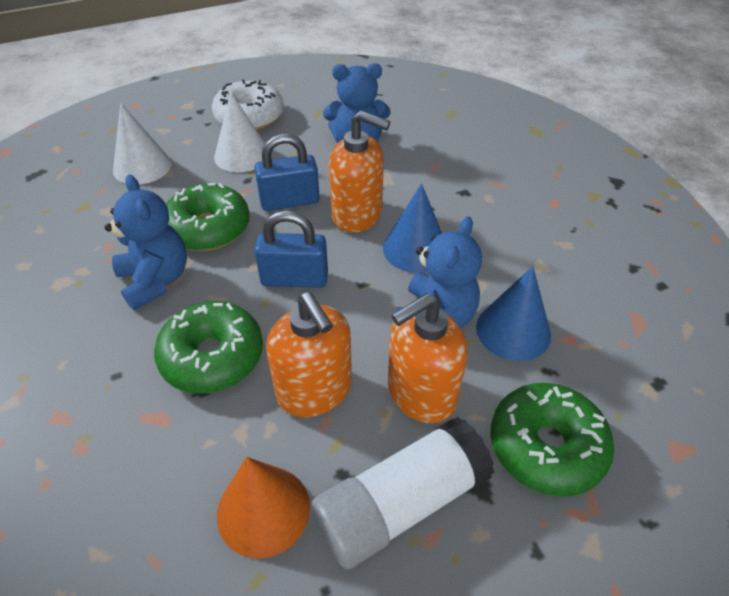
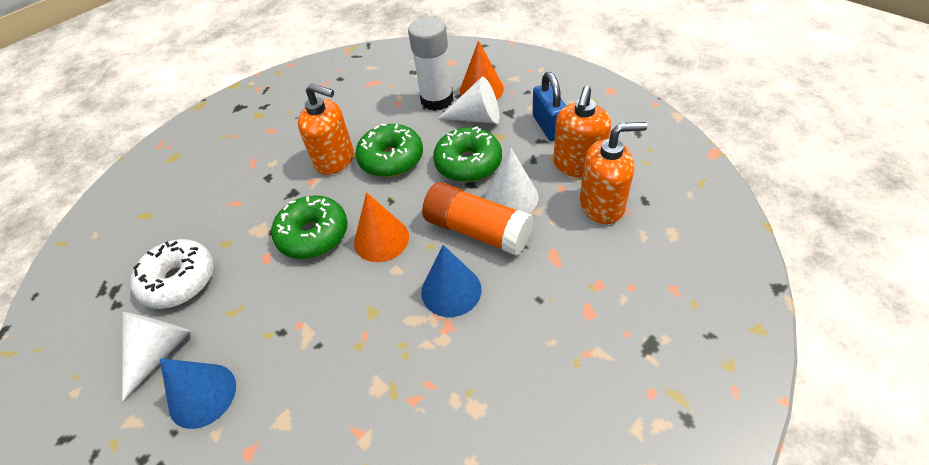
blue padlock: 2 -> 1
blue teddy bear: 3 -> 0
orange cone: 1 -> 2
orange glue stick: 0 -> 1
white cone: 2 -> 3

